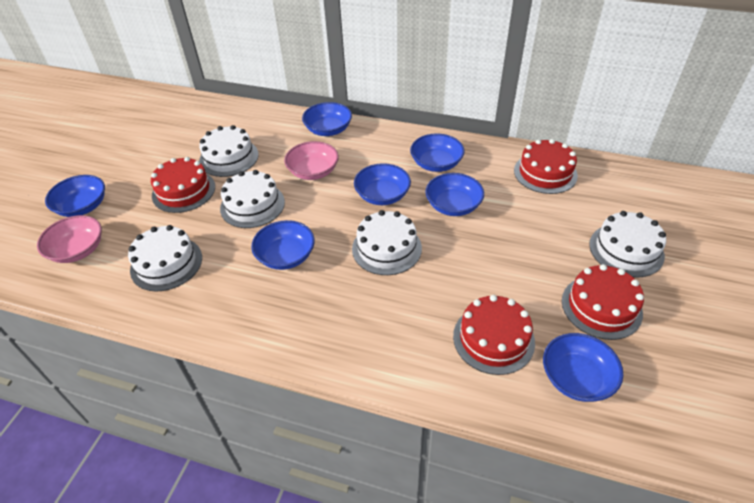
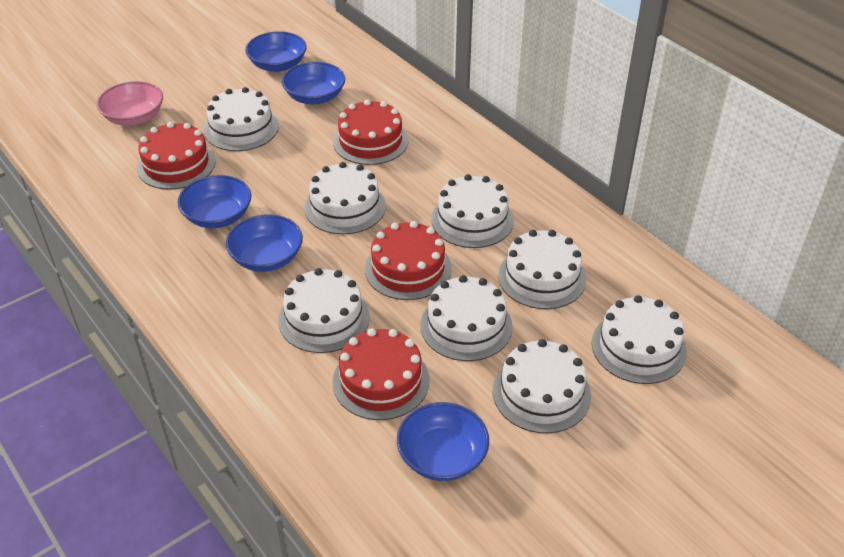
blue bowl: 7 -> 5
pink bowl: 2 -> 1
white cake: 5 -> 8

